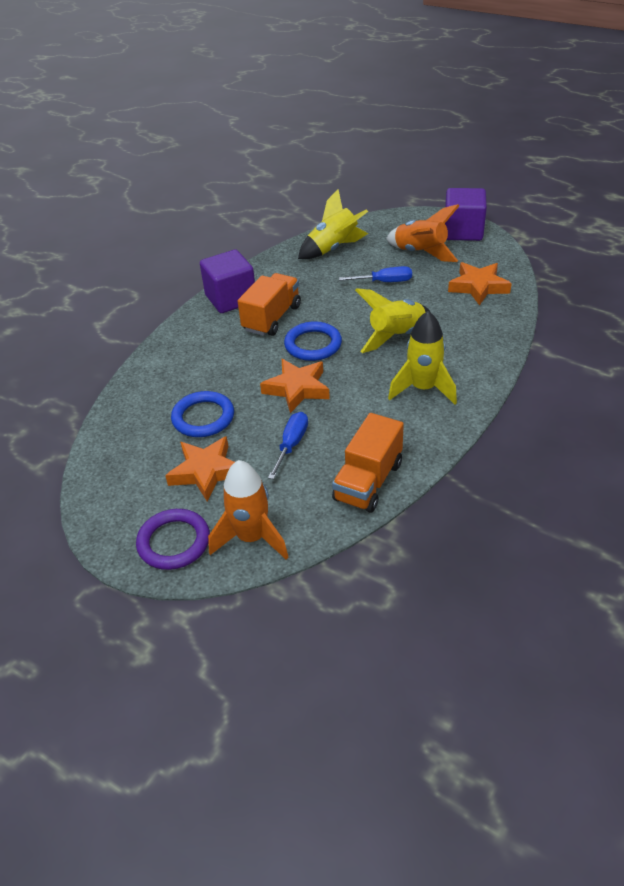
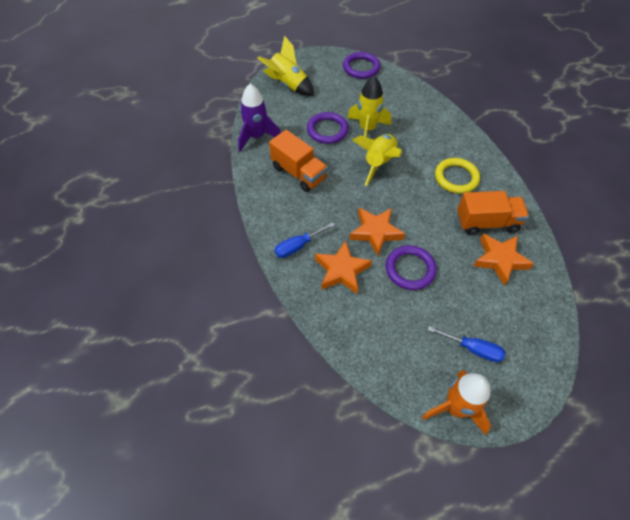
blue ring: 2 -> 0
orange rocket: 2 -> 1
purple cube: 2 -> 0
purple ring: 1 -> 3
purple rocket: 0 -> 1
yellow ring: 0 -> 1

